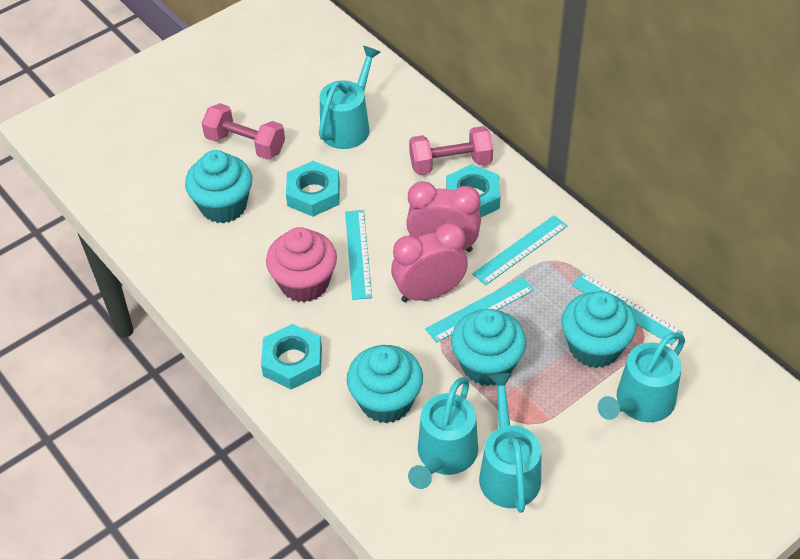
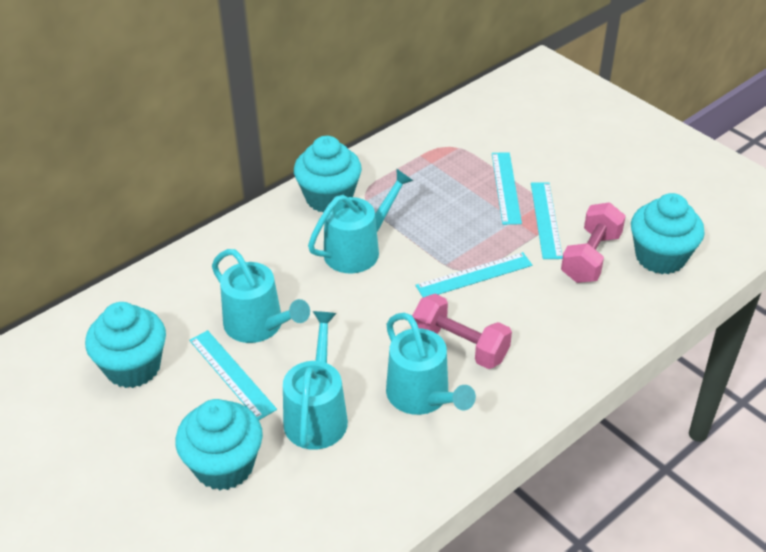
pink clock: 2 -> 0
pink cupcake: 1 -> 0
turquoise nut: 3 -> 0

